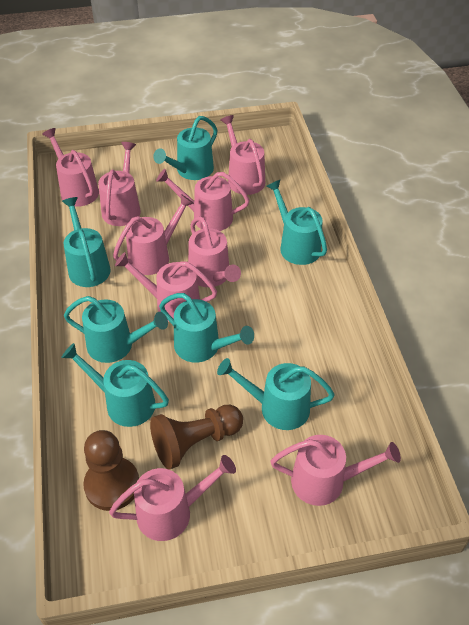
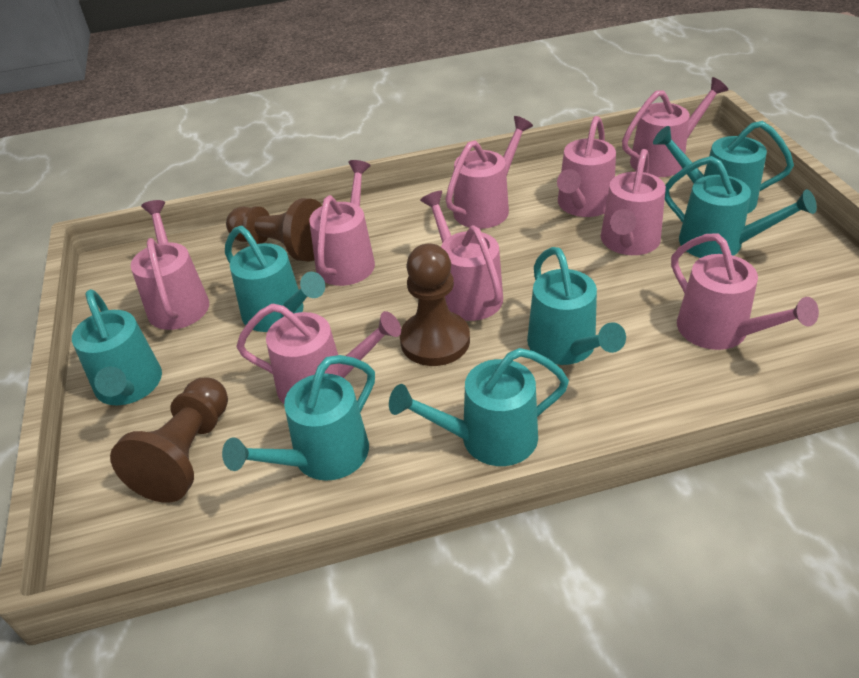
brown pawn: 2 -> 3

